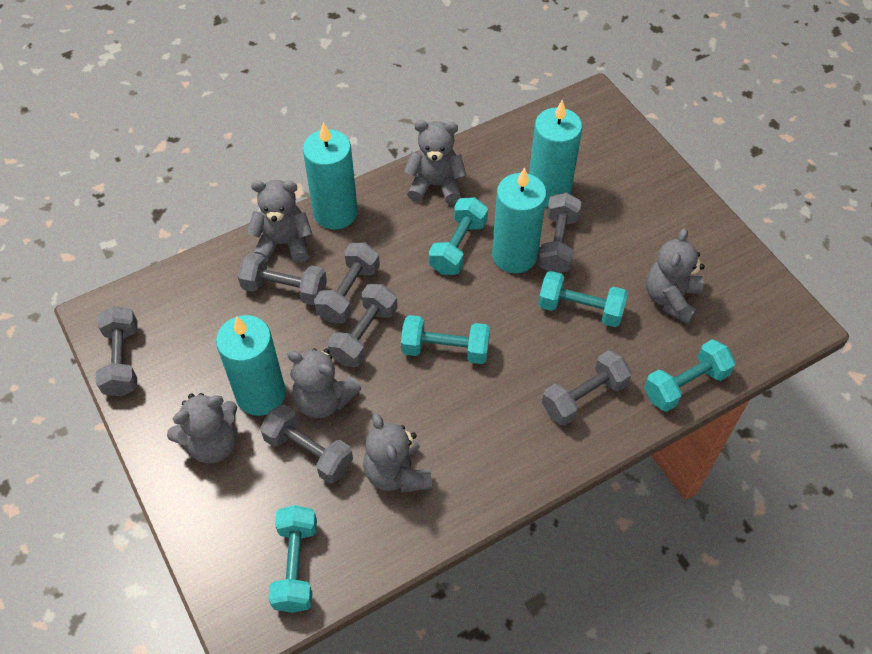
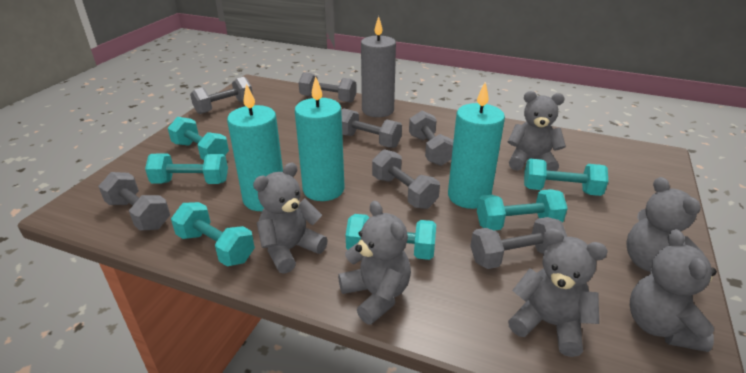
grey candle: 0 -> 1
turquoise candle: 4 -> 3
turquoise dumbbell: 5 -> 6

